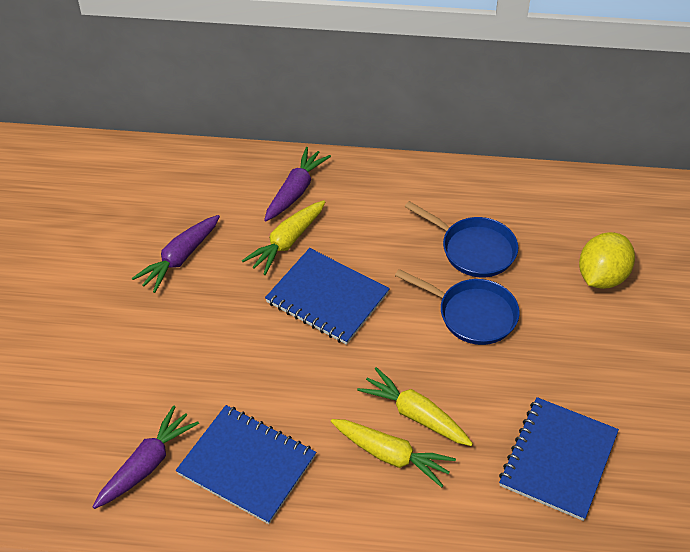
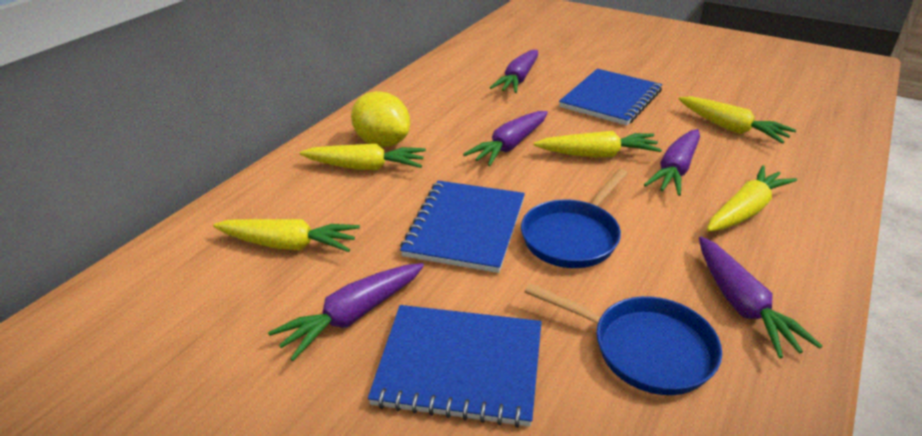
purple carrot: 3 -> 5
yellow carrot: 3 -> 5

